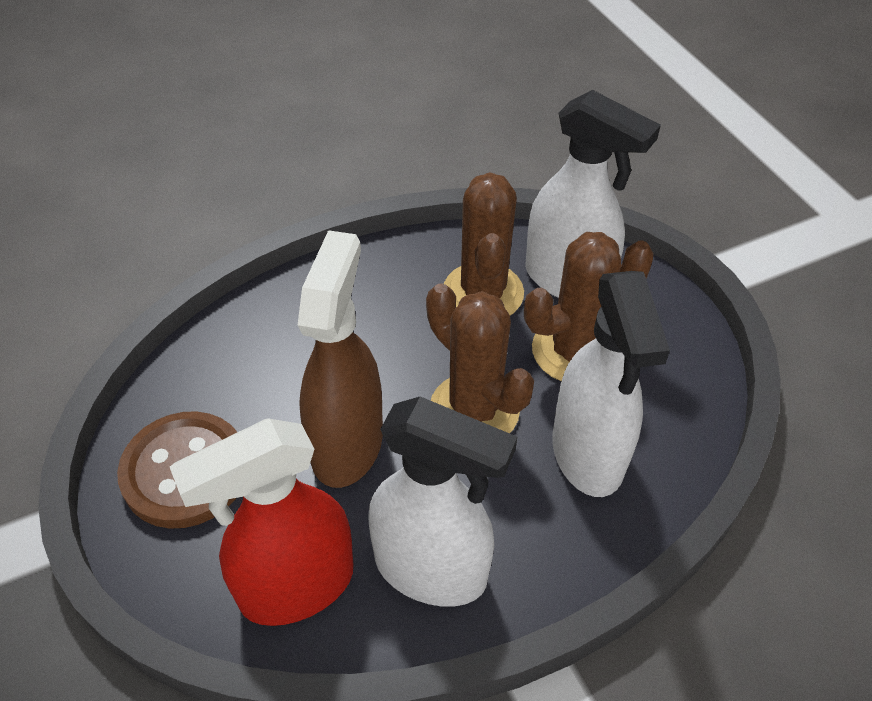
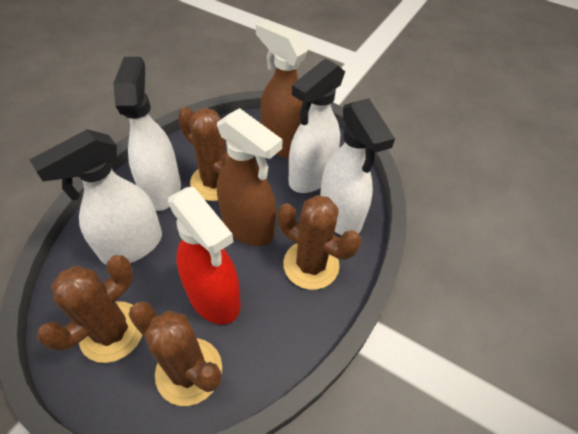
brown button: 1 -> 0
brown cactus: 3 -> 4
brown spray bottle: 1 -> 2
white spray bottle: 3 -> 4

